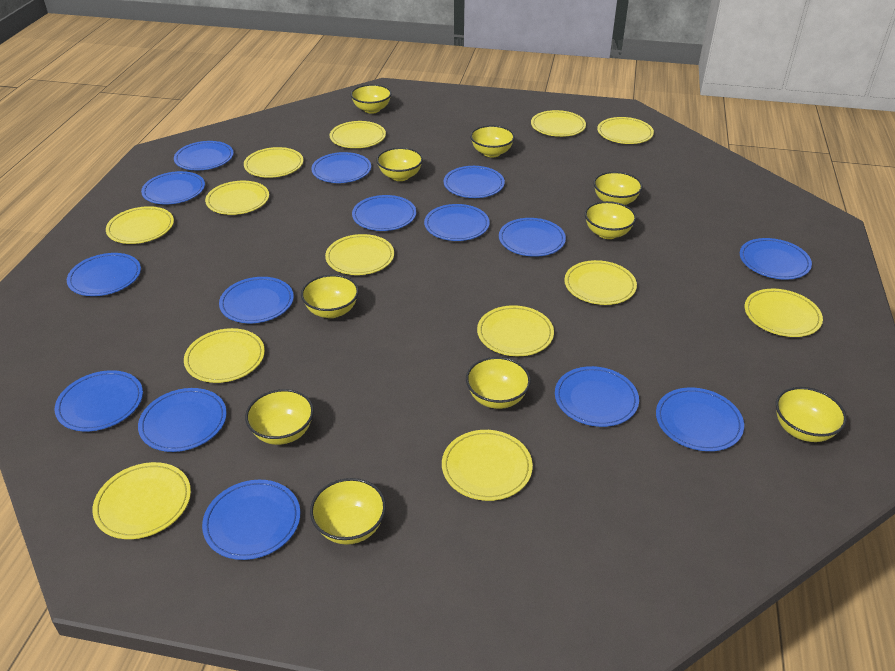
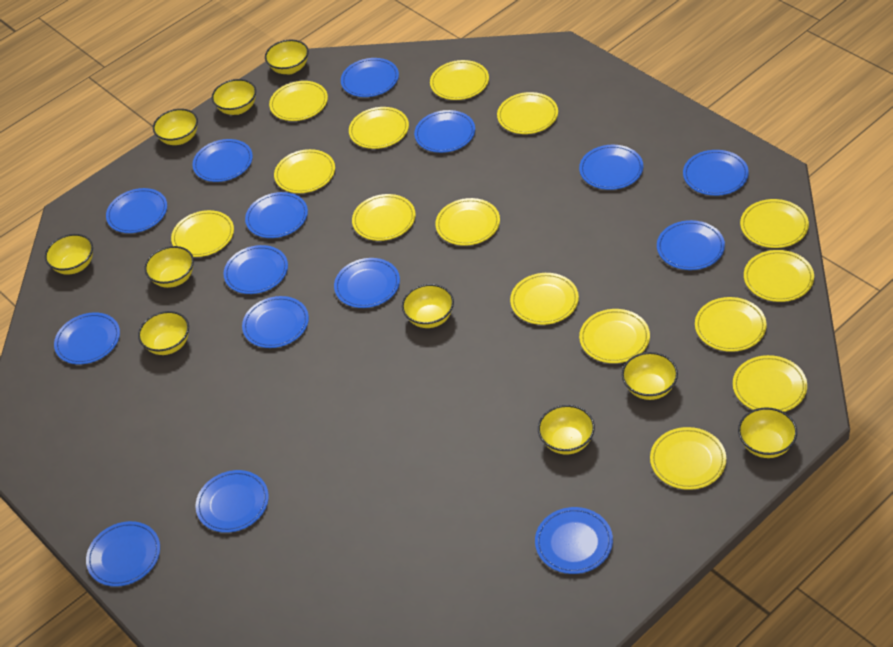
yellow plate: 13 -> 15

